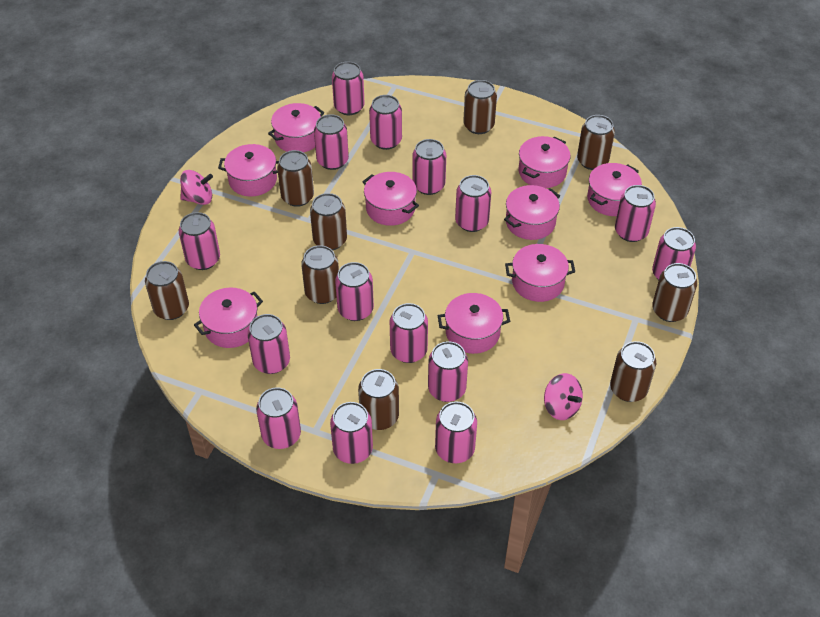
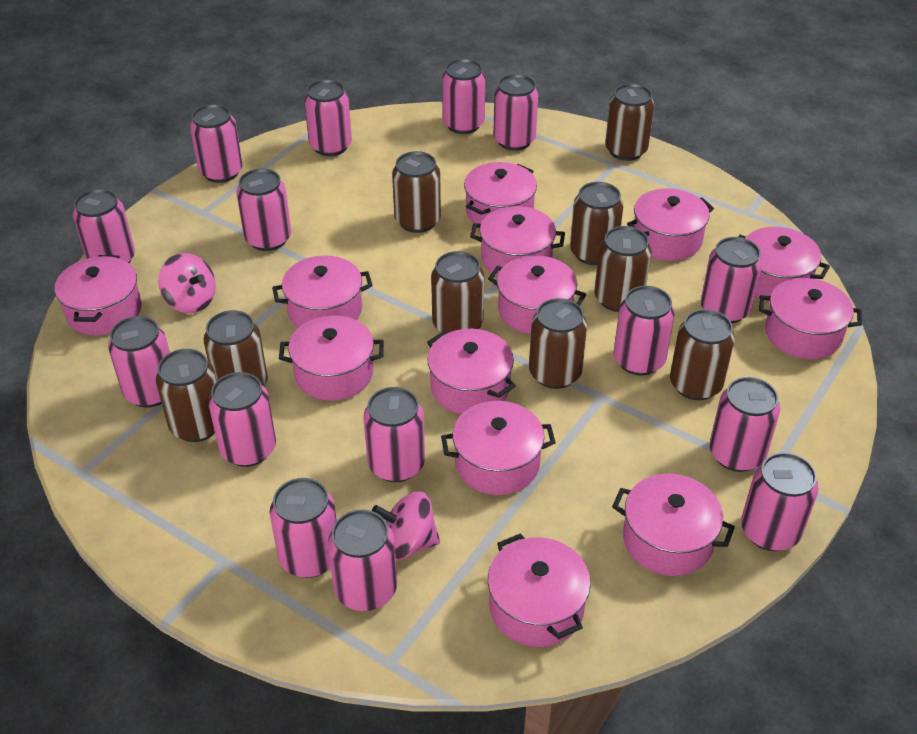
pink pot: 9 -> 13

